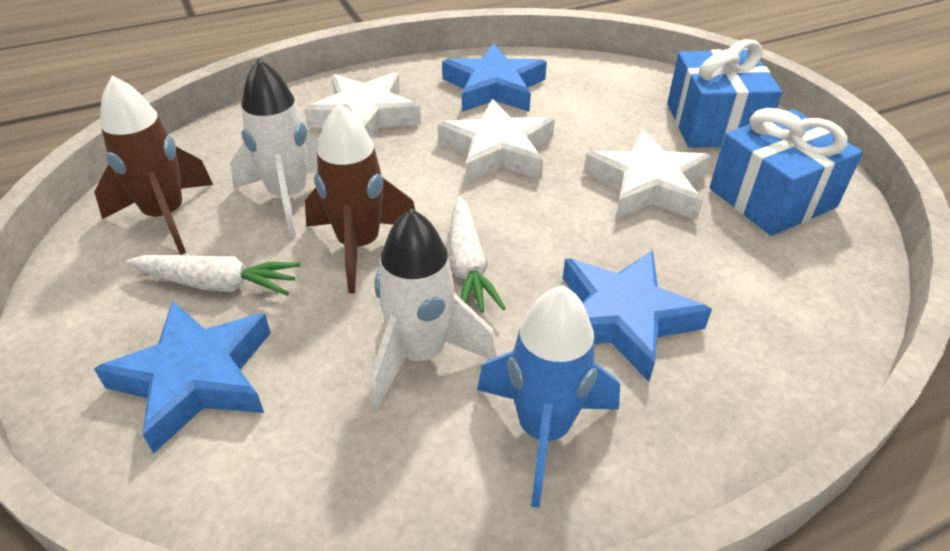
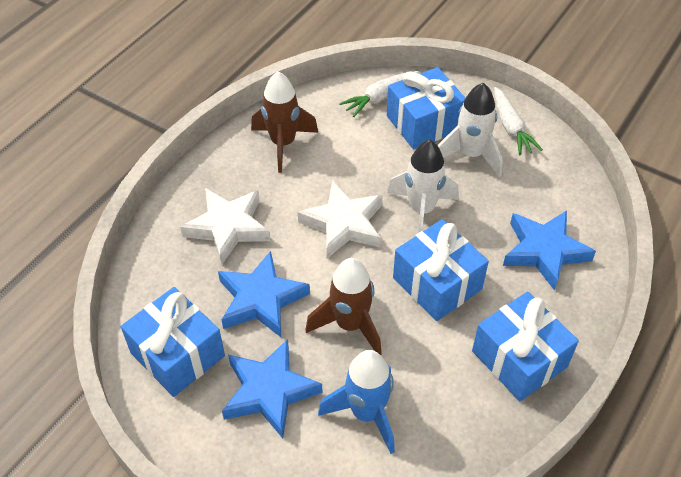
blue gift: 2 -> 4
white star: 3 -> 2

